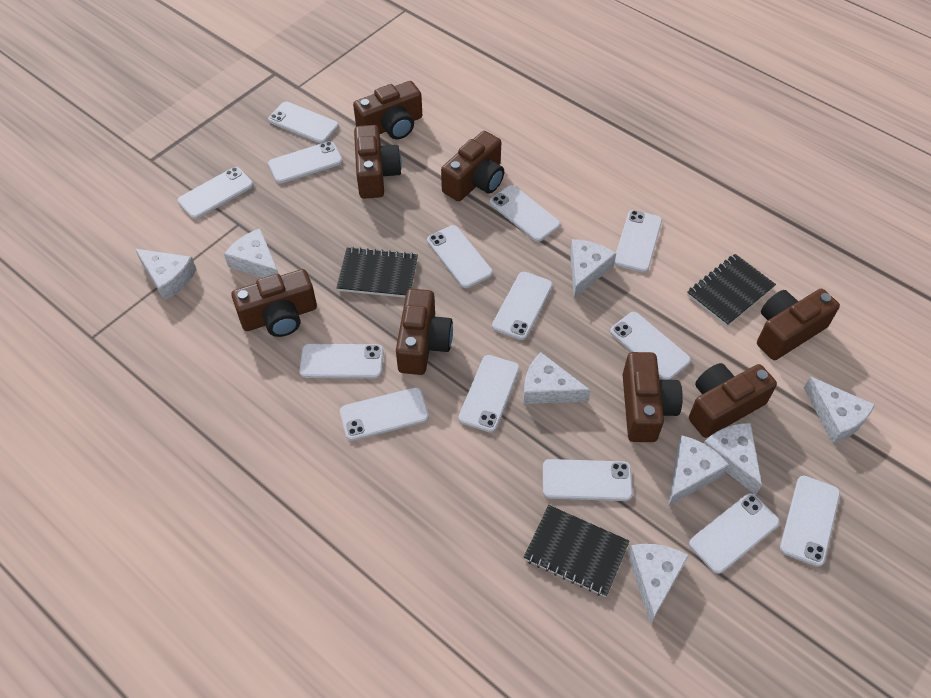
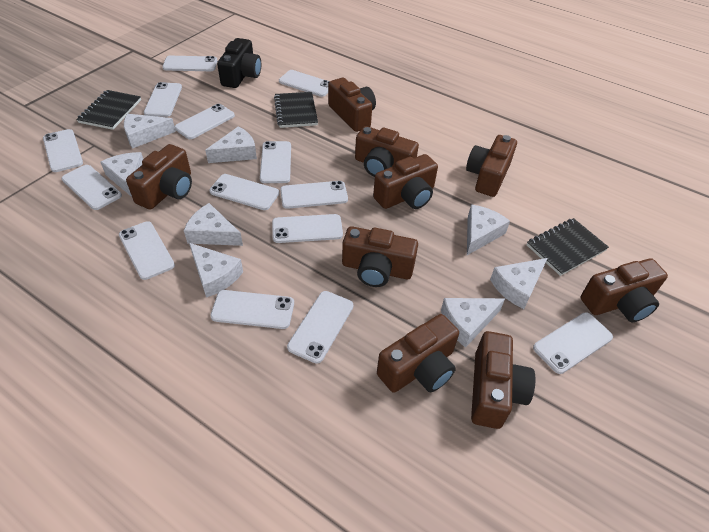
black camera: 0 -> 1
brown camera: 8 -> 9

